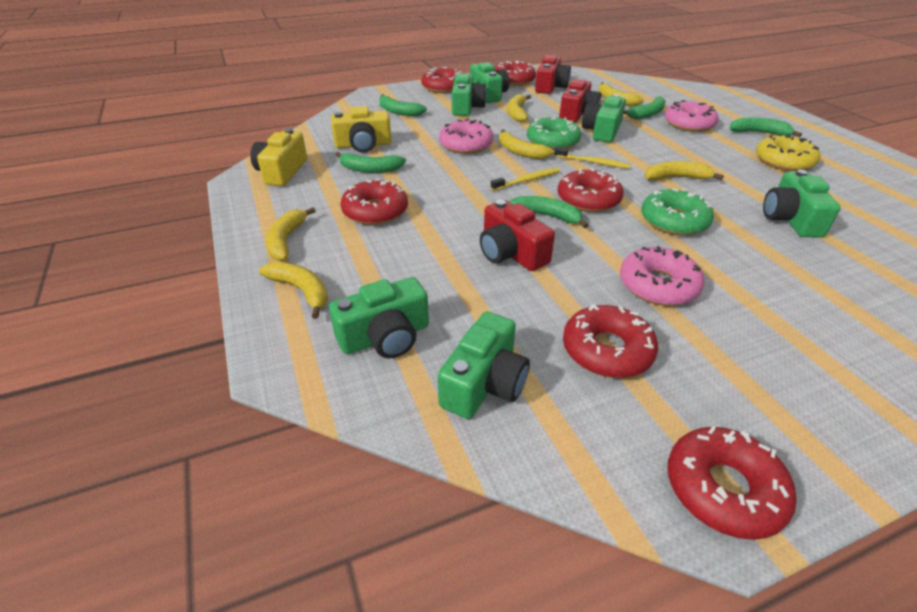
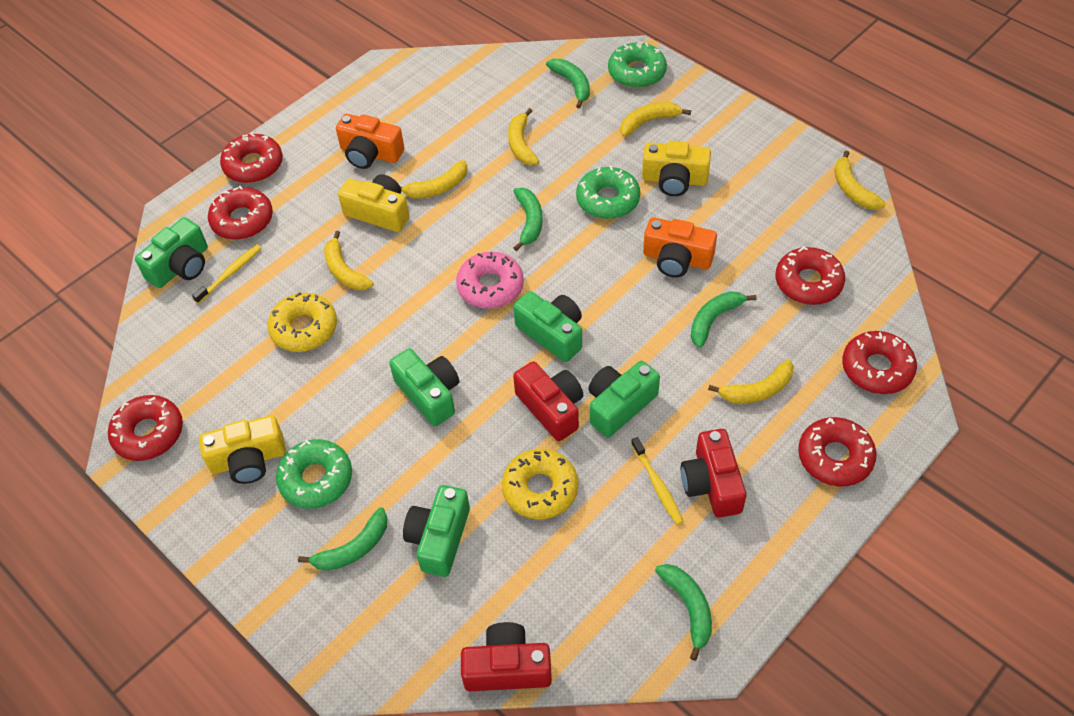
green camera: 6 -> 5
green donut: 2 -> 3
orange camera: 0 -> 2
pink donut: 3 -> 1
yellow camera: 2 -> 3
yellow donut: 1 -> 2

